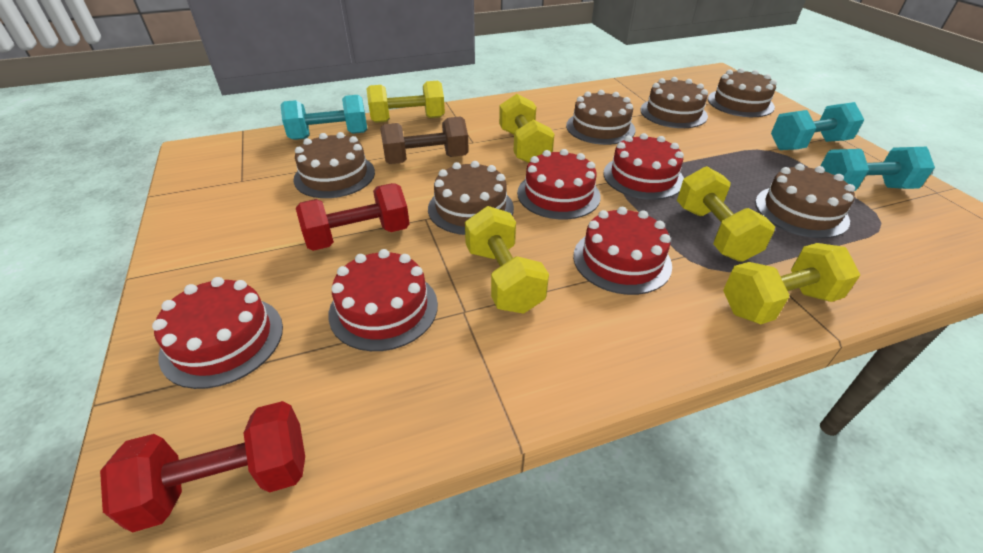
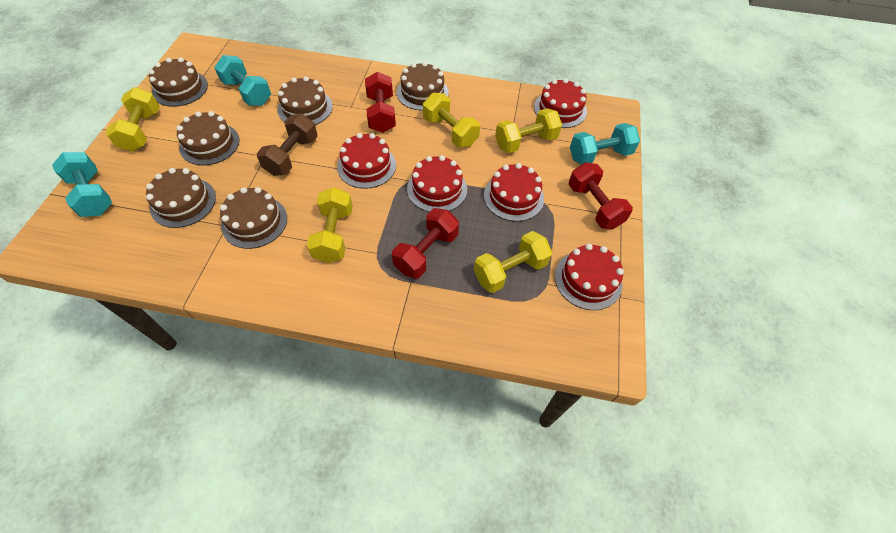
red dumbbell: 2 -> 3

